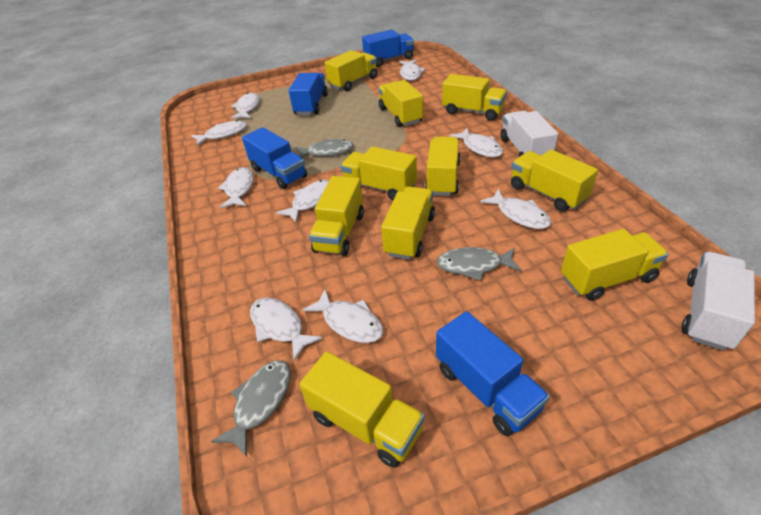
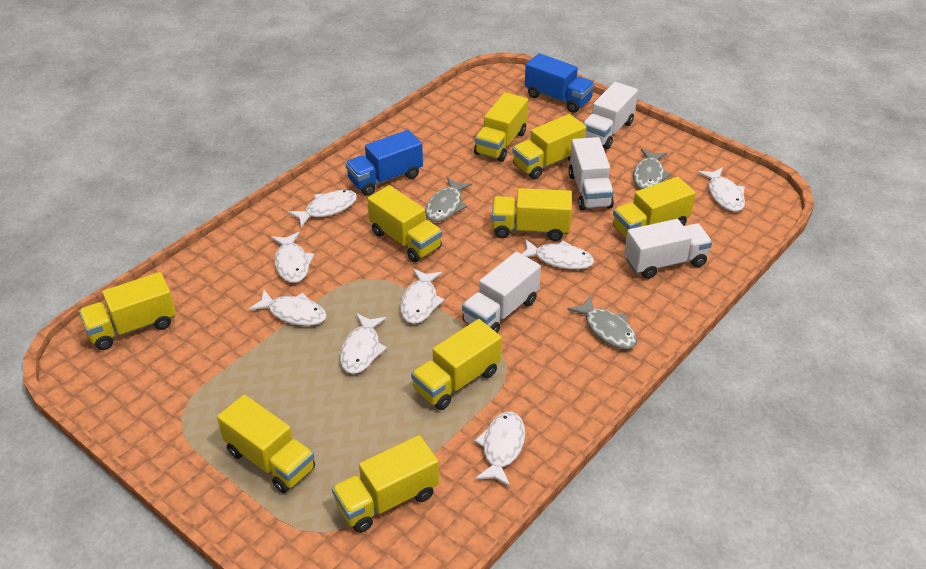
blue truck: 4 -> 2
white fish: 9 -> 8
white truck: 2 -> 4
yellow truck: 10 -> 9

